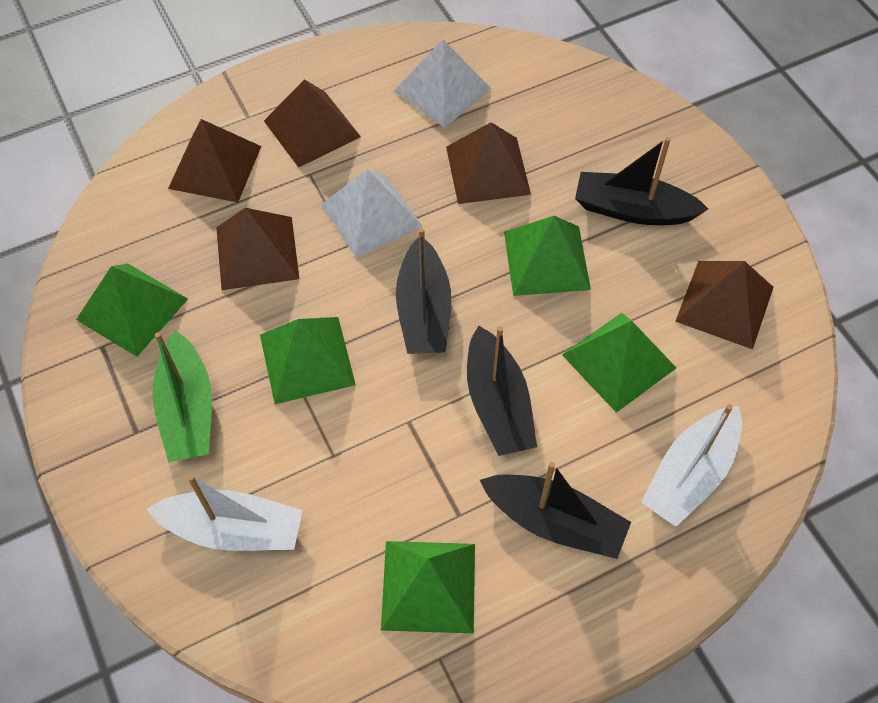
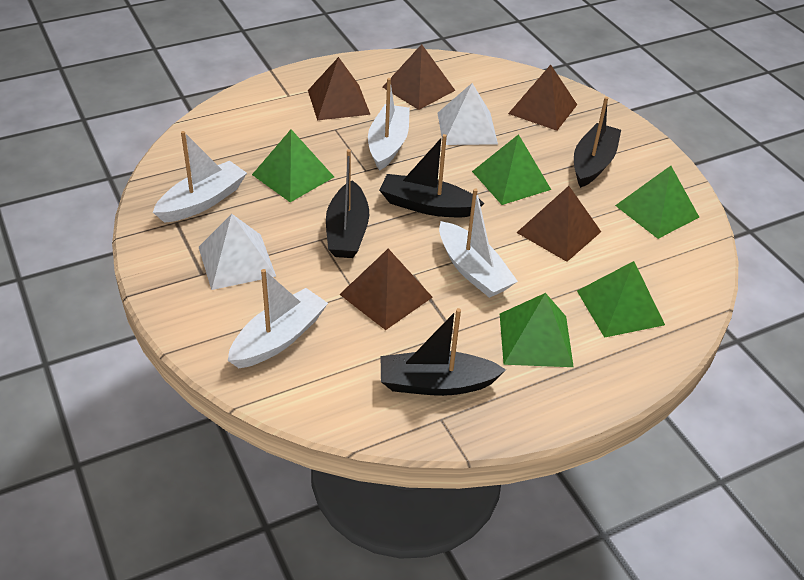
green boat: 1 -> 0
white boat: 2 -> 4

